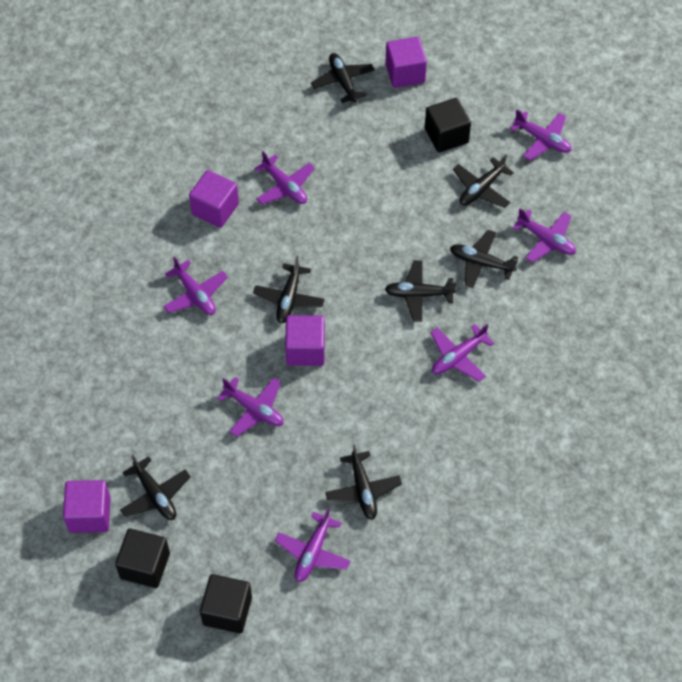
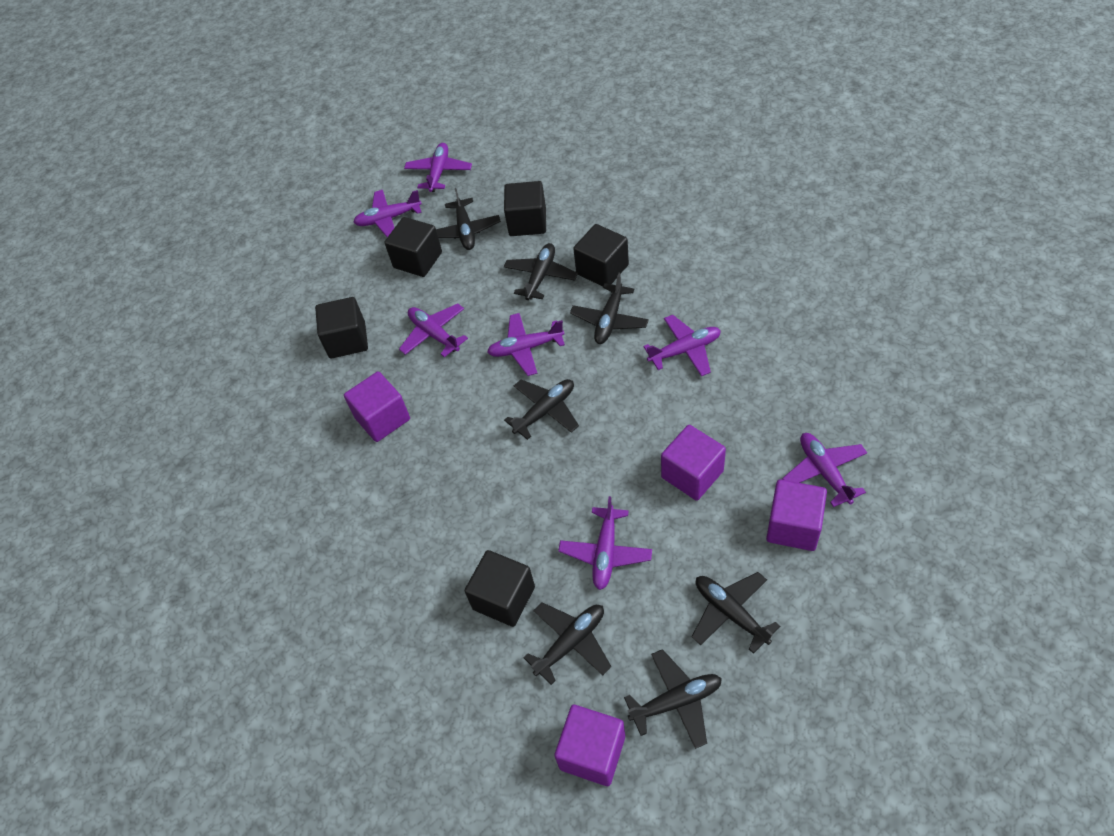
black cube: 3 -> 5

